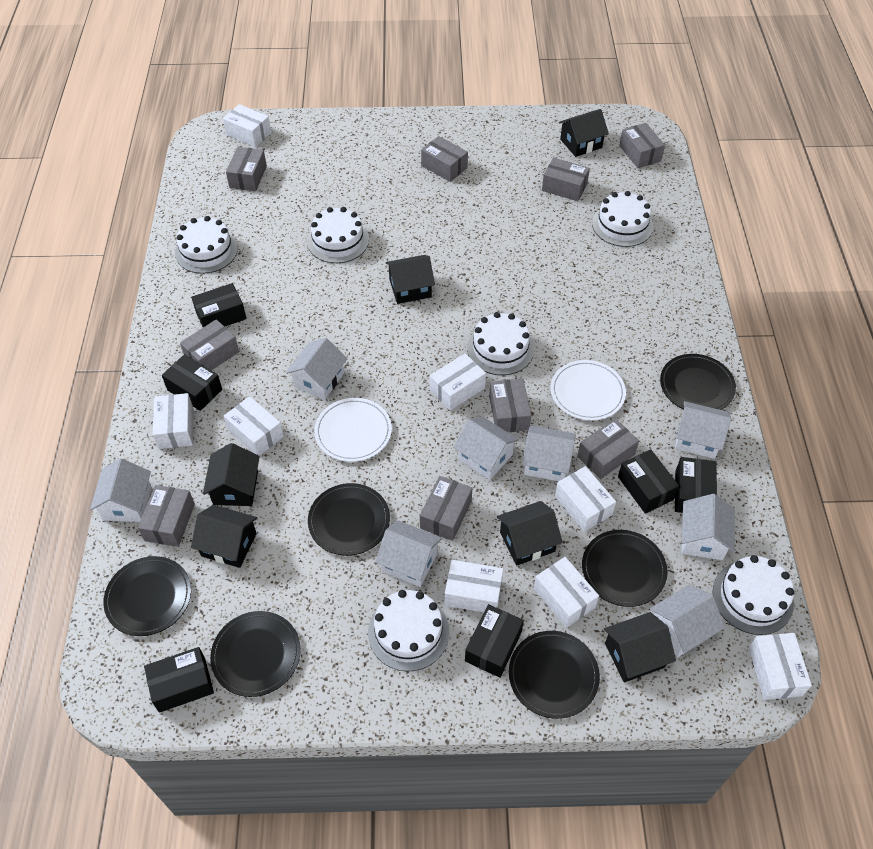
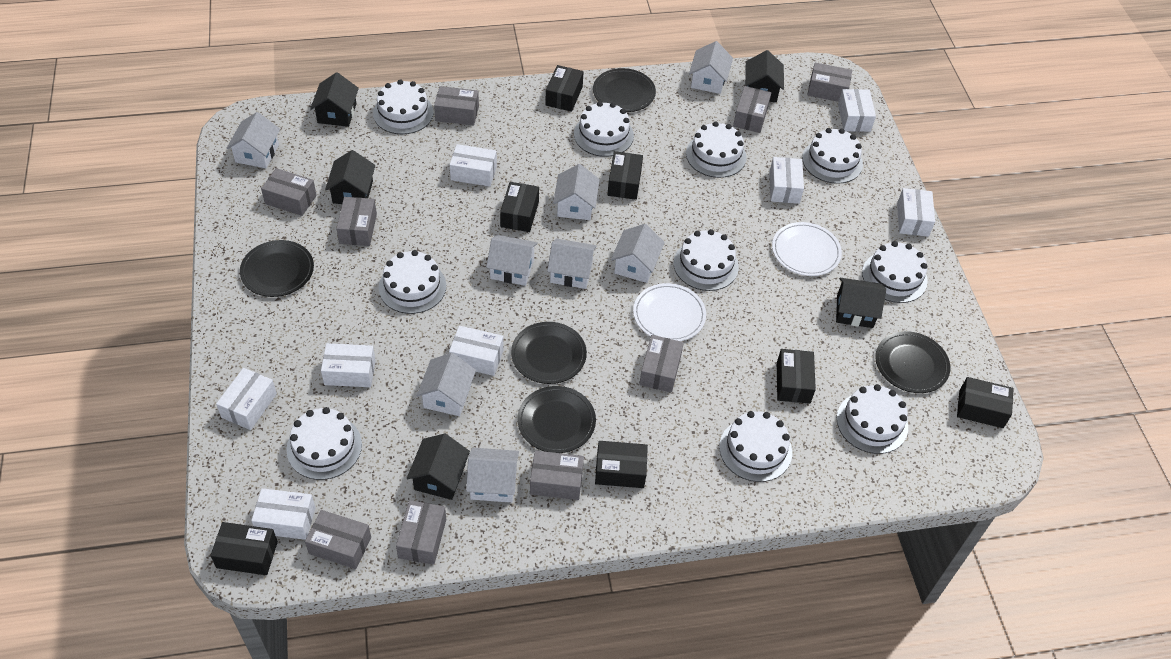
black box: 6 -> 7
black house: 6 -> 5
black plate: 6 -> 5
white cake: 6 -> 10

